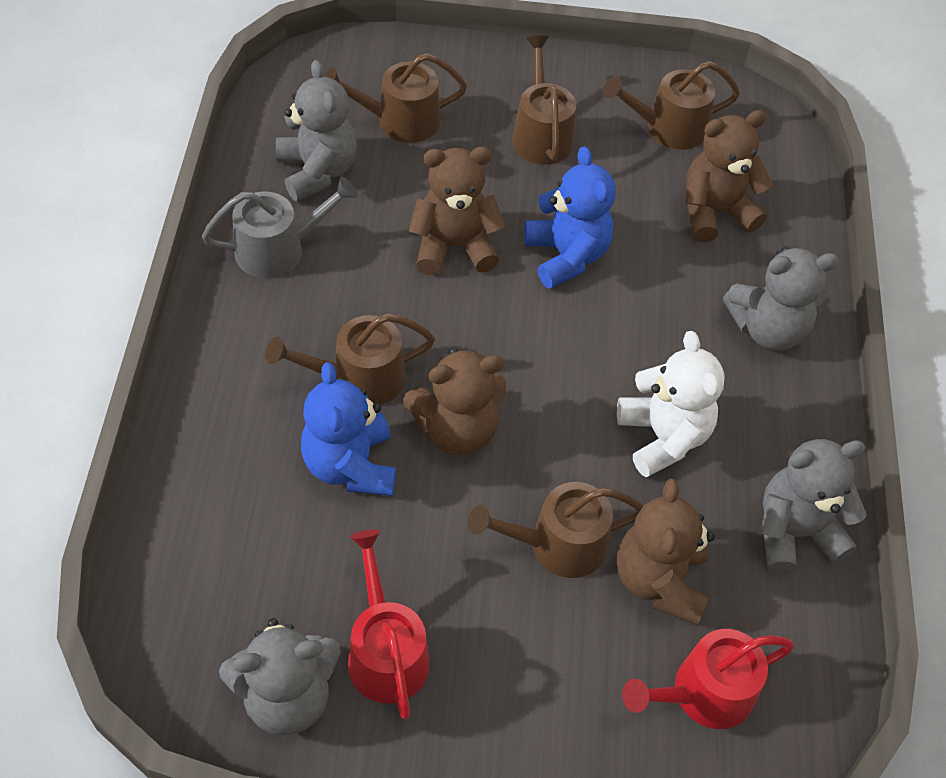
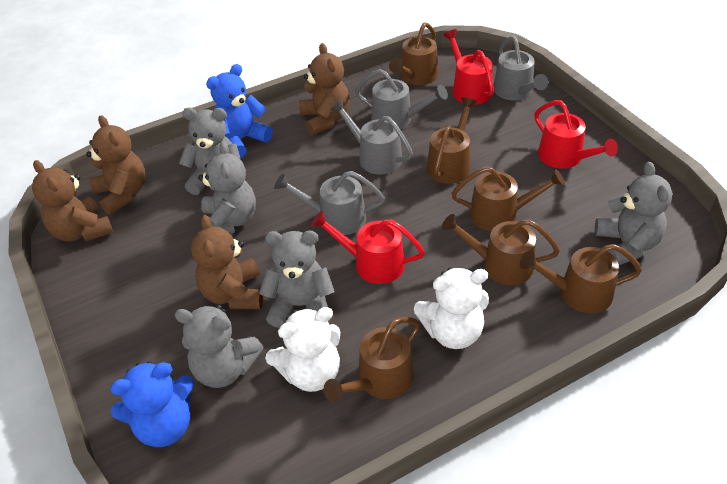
brown watering can: 5 -> 6
grey teddy bear: 4 -> 5
grey watering can: 1 -> 4
red watering can: 2 -> 3
white teddy bear: 1 -> 2

